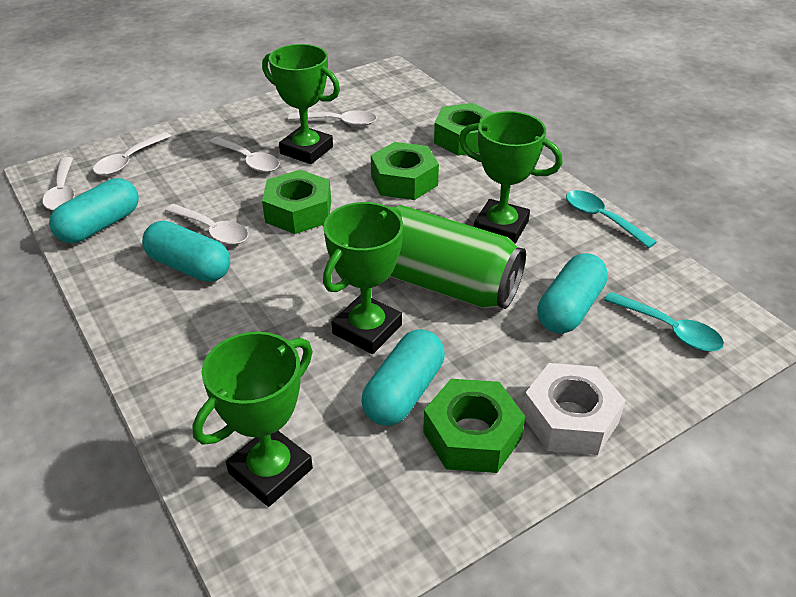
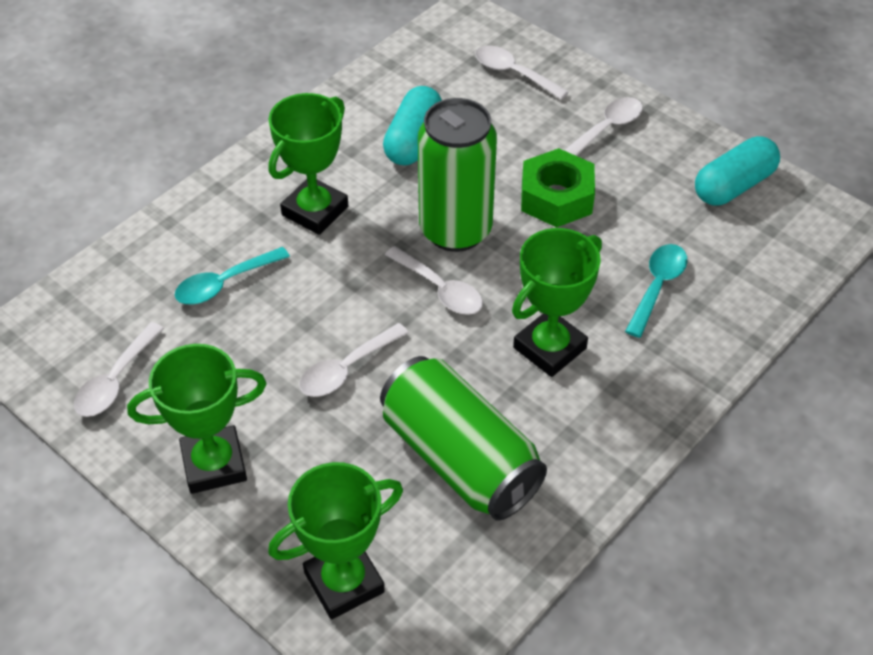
green can: 1 -> 2
green nut: 4 -> 1
turquoise capsule: 4 -> 2
white nut: 1 -> 0

